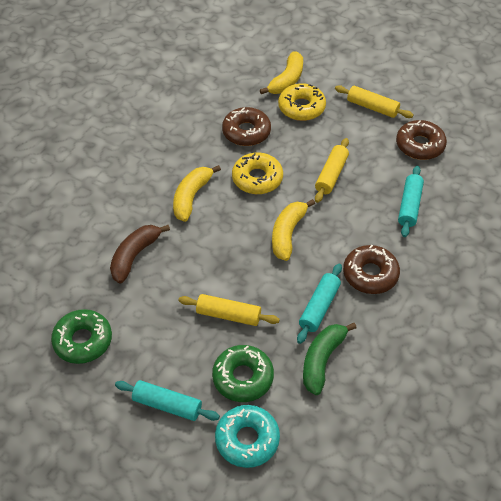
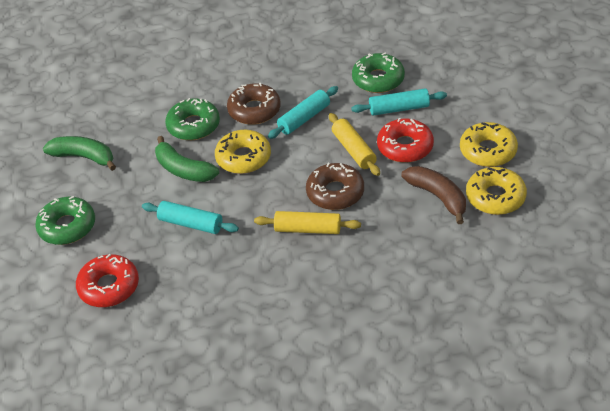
brown donut: 3 -> 2
green banana: 1 -> 2
green donut: 2 -> 3
red donut: 0 -> 2
turquoise donut: 1 -> 0
yellow banana: 3 -> 0
yellow donut: 2 -> 3
yellow rolling pin: 3 -> 2

